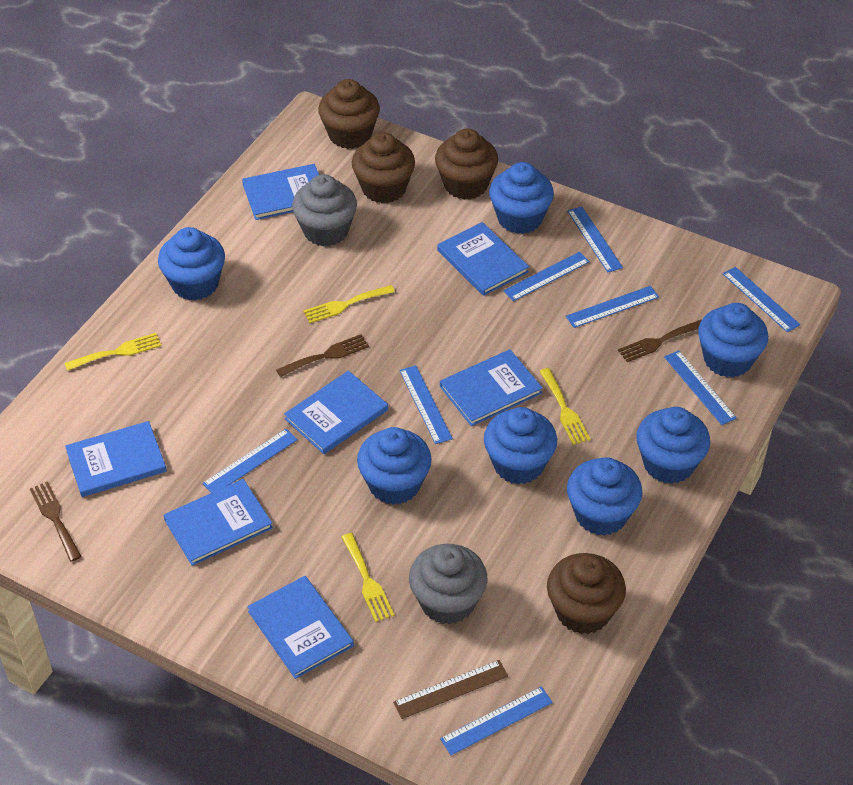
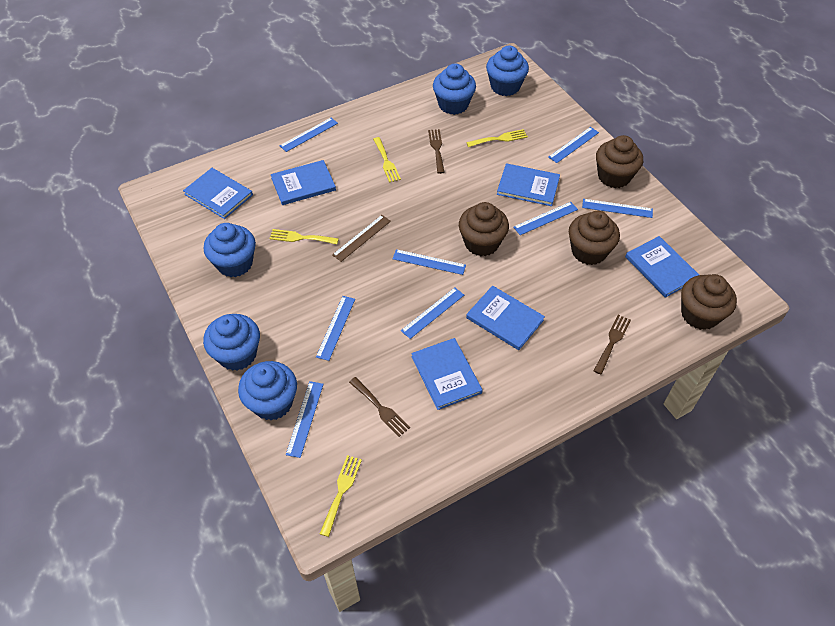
blue book: 7 -> 6
blue cupcake: 7 -> 5
grey cupcake: 2 -> 0

